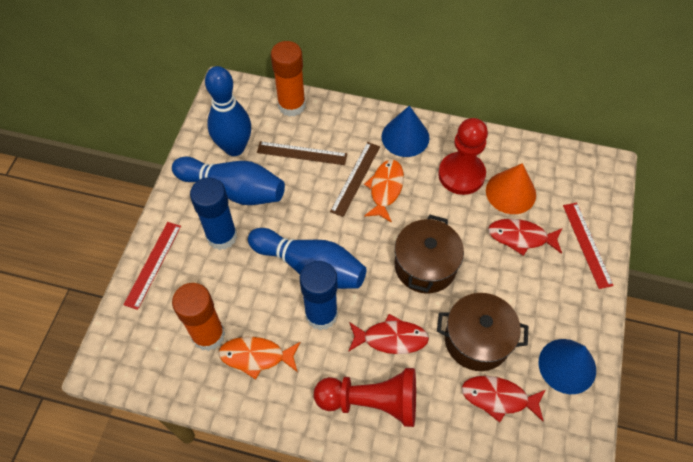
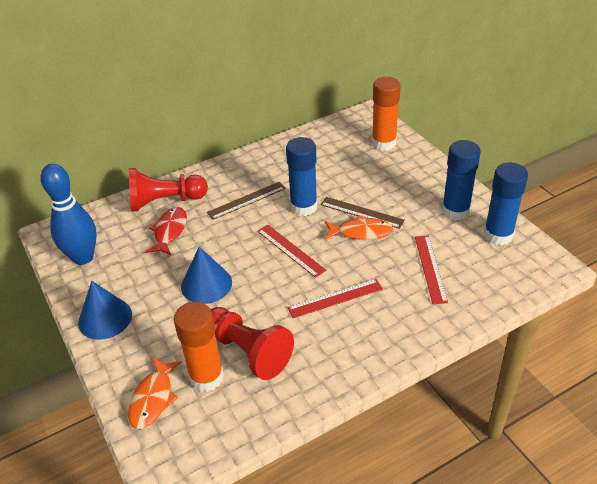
blue bowling pin: 3 -> 1
blue glue stick: 2 -> 3
brown pot: 2 -> 0
orange cone: 1 -> 0
red fish: 3 -> 1
red ruler: 2 -> 3

